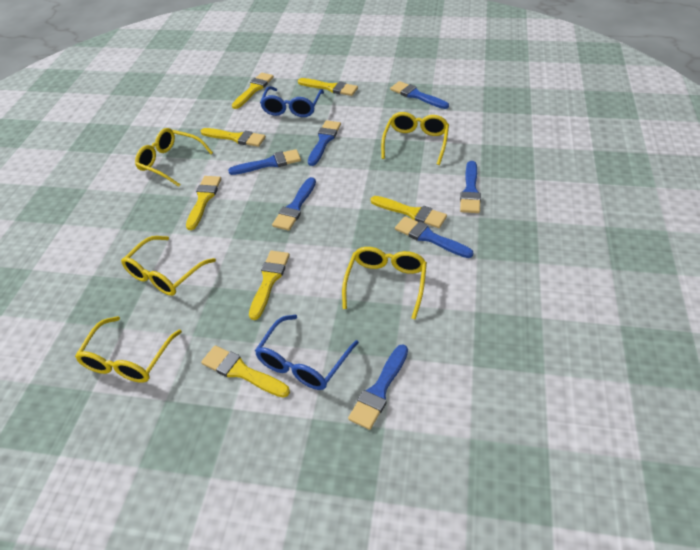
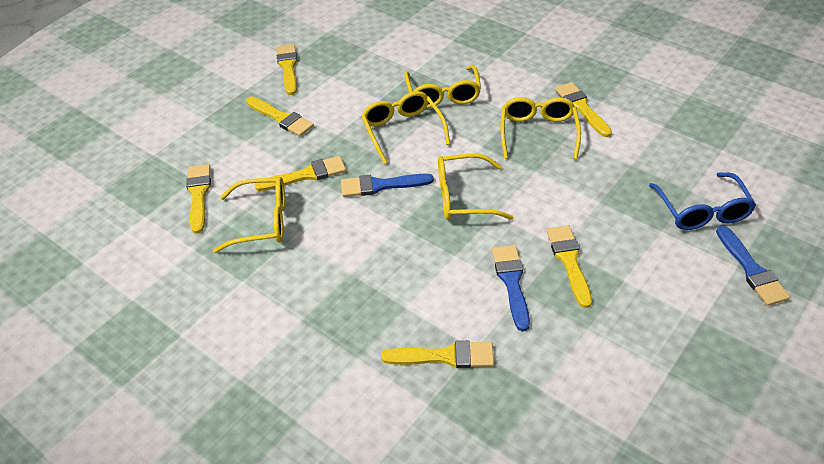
blue brush: 7 -> 3
blue glasses: 2 -> 1

